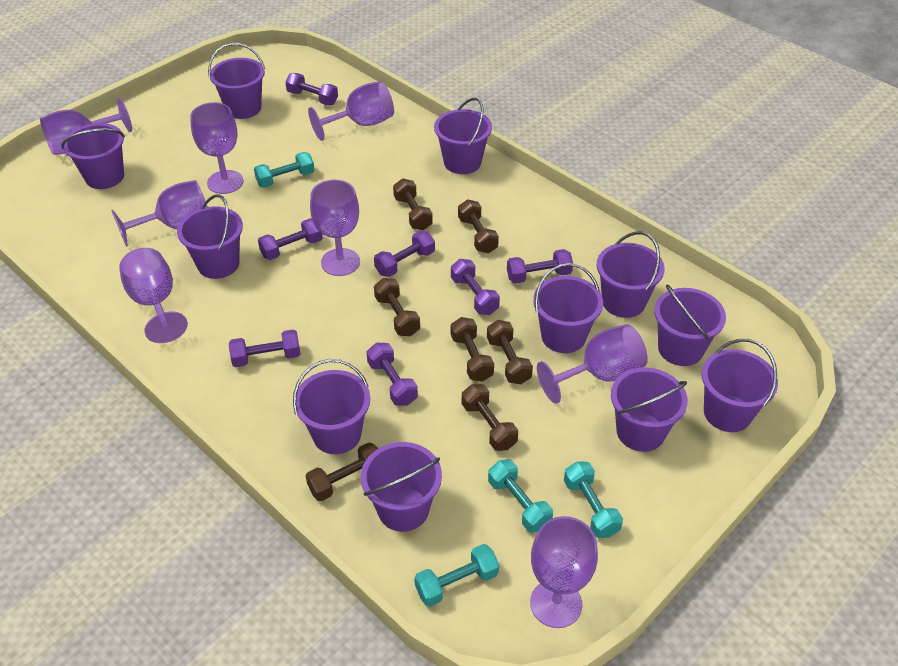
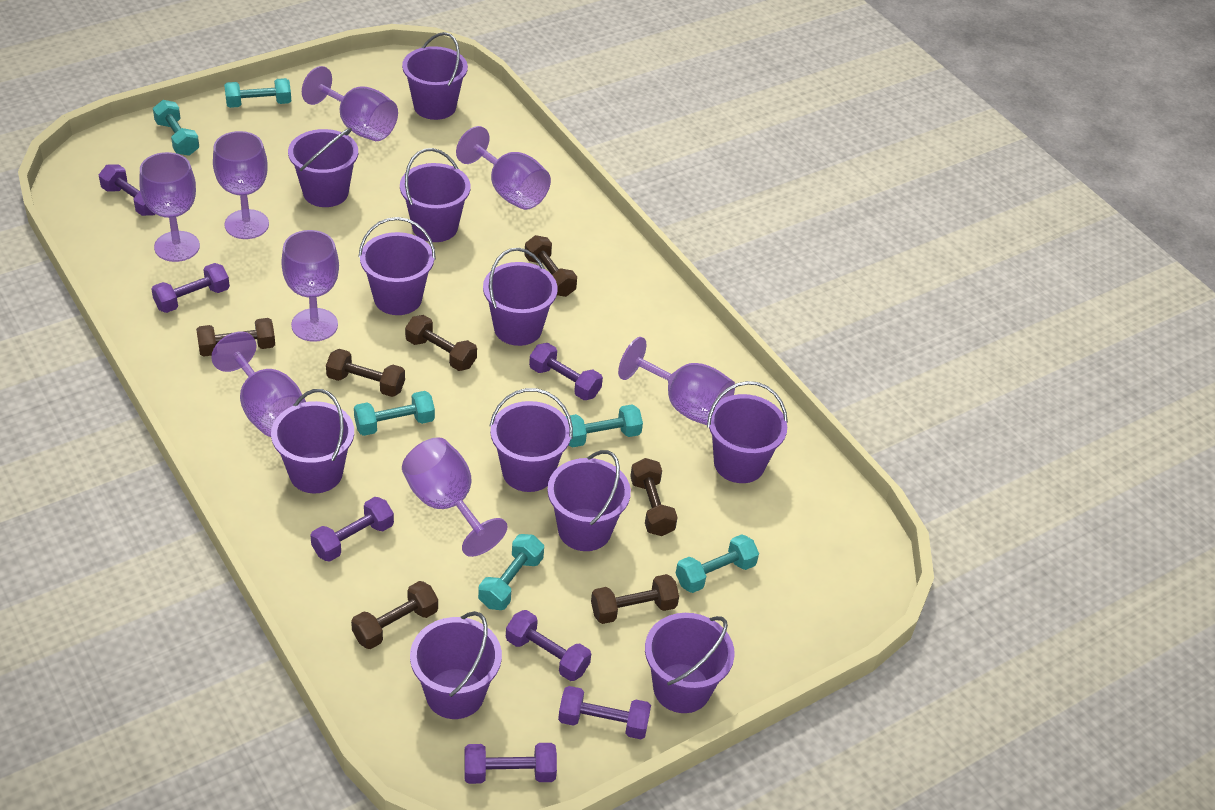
turquoise dumbbell: 4 -> 6

